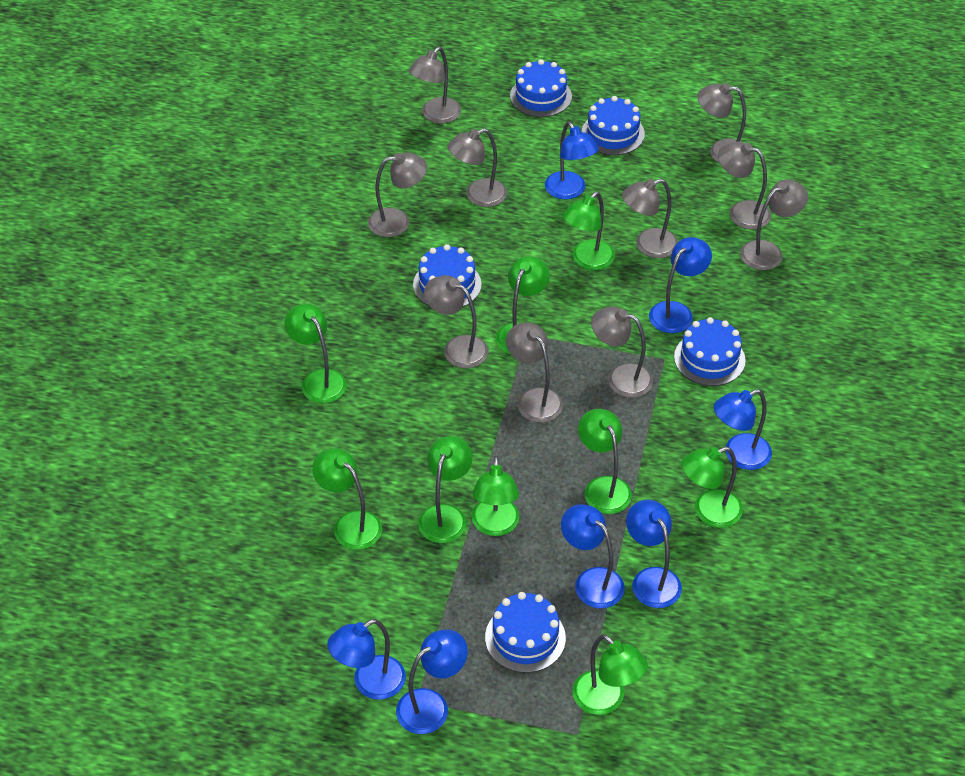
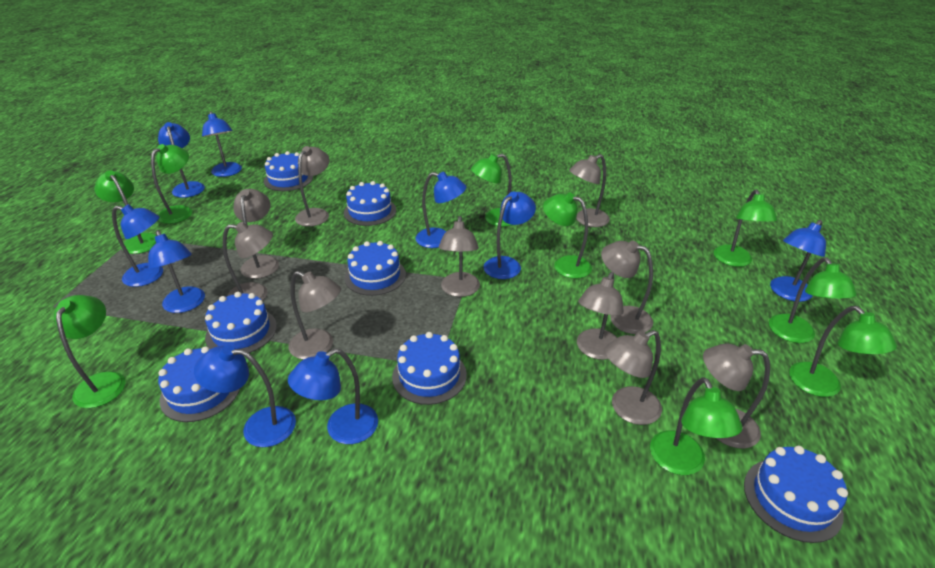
blue cake: 5 -> 7
blue lamp: 7 -> 9

